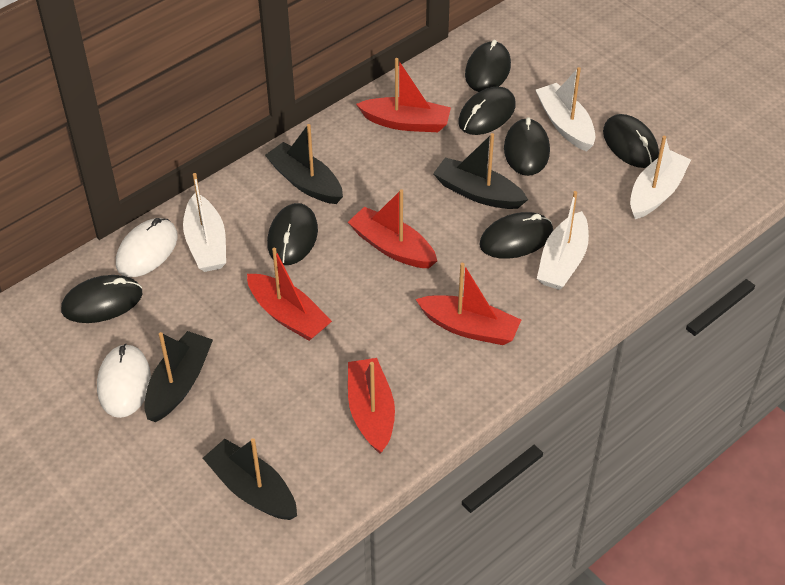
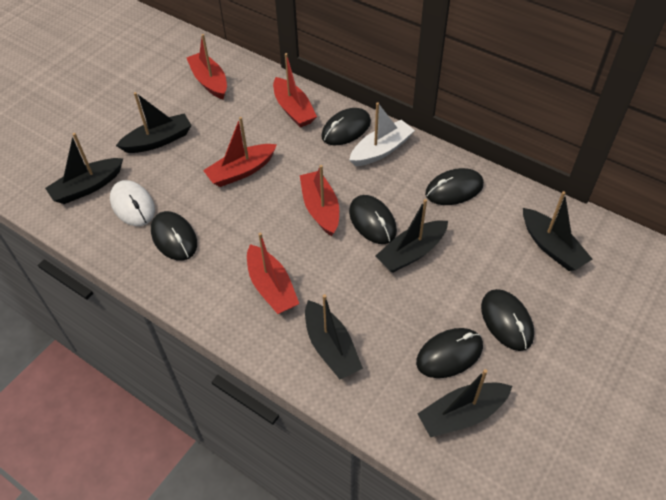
black boat: 4 -> 6
black mouse: 7 -> 6
white boat: 4 -> 1
white mouse: 2 -> 1

